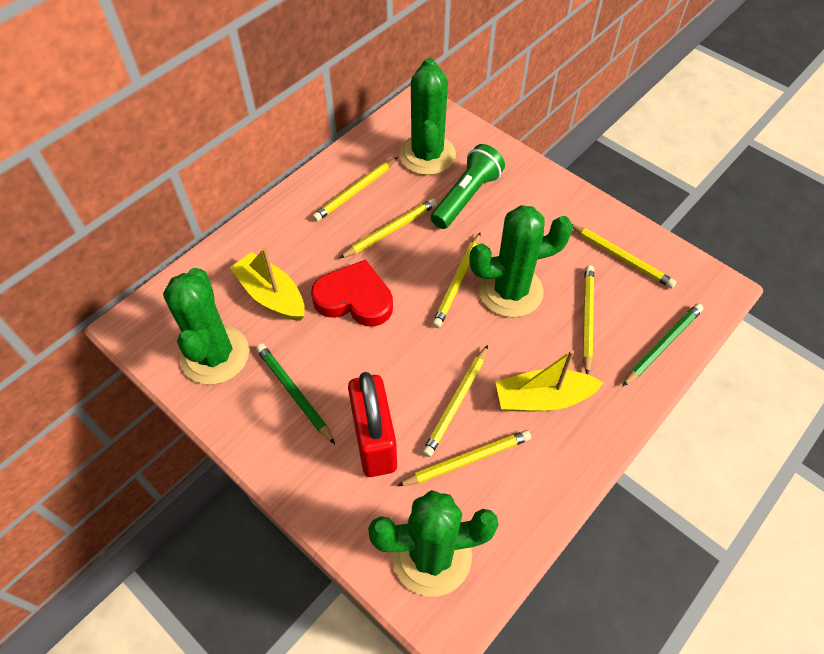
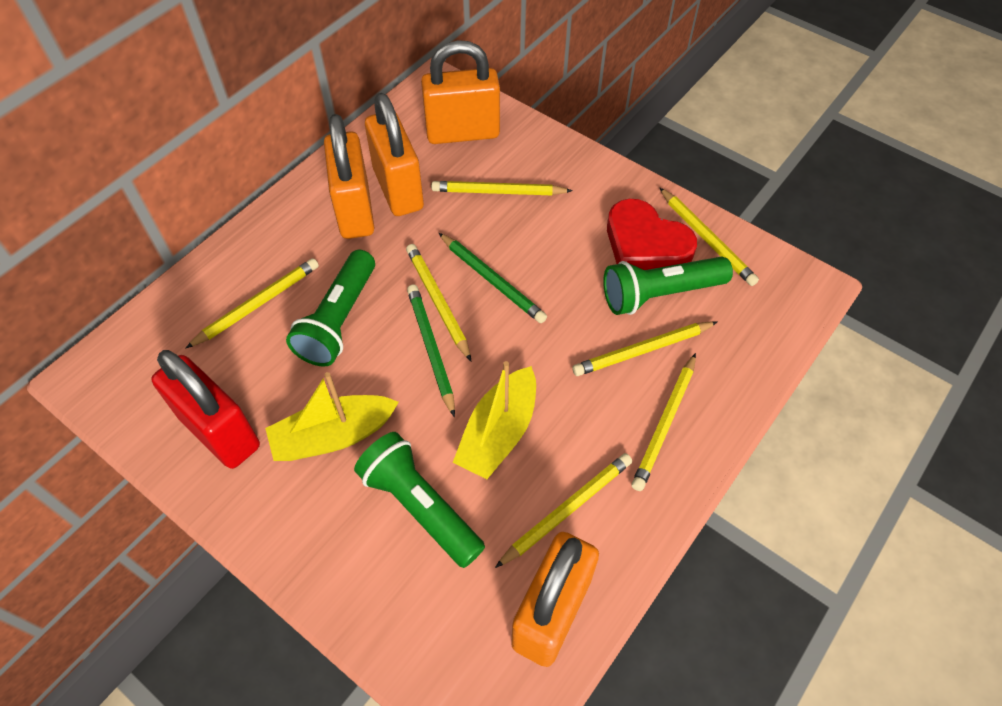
green cactus: 4 -> 0
green flashlight: 1 -> 3
orange padlock: 0 -> 4

